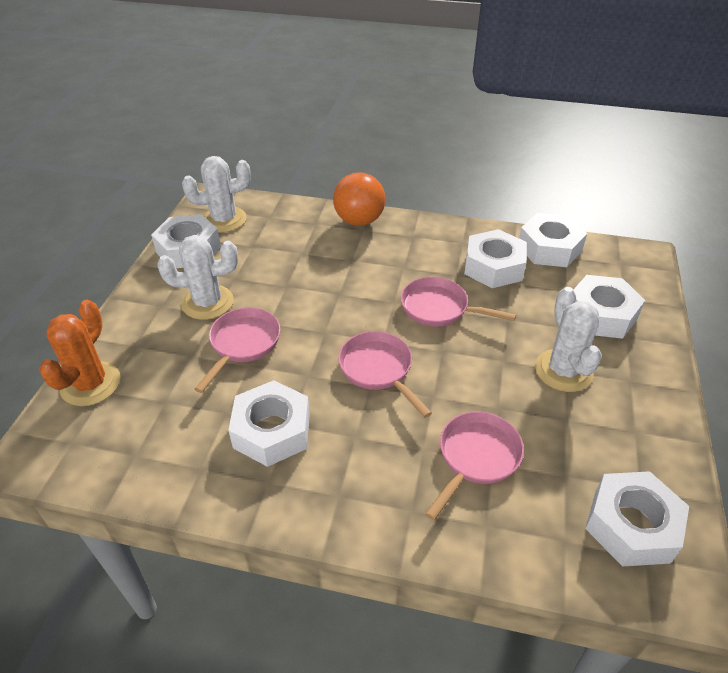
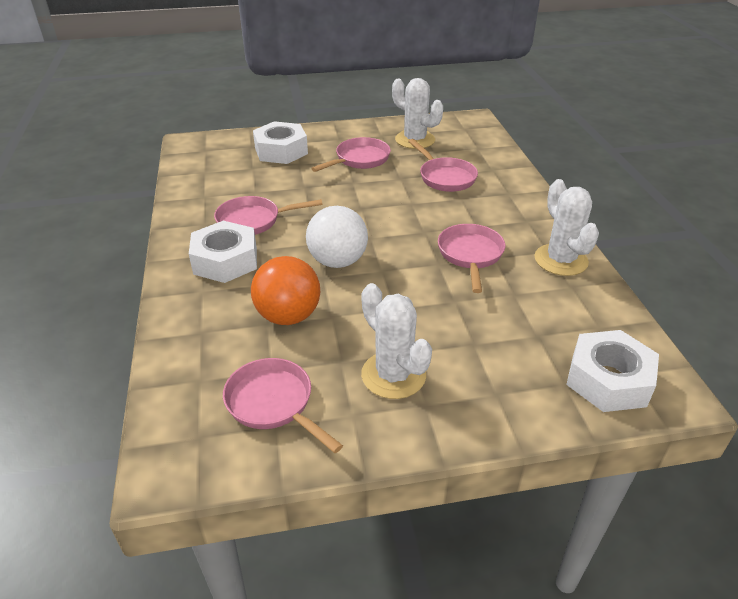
orange cactus: 1 -> 0
pink pan: 4 -> 5
white ball: 0 -> 1
white nut: 6 -> 3

